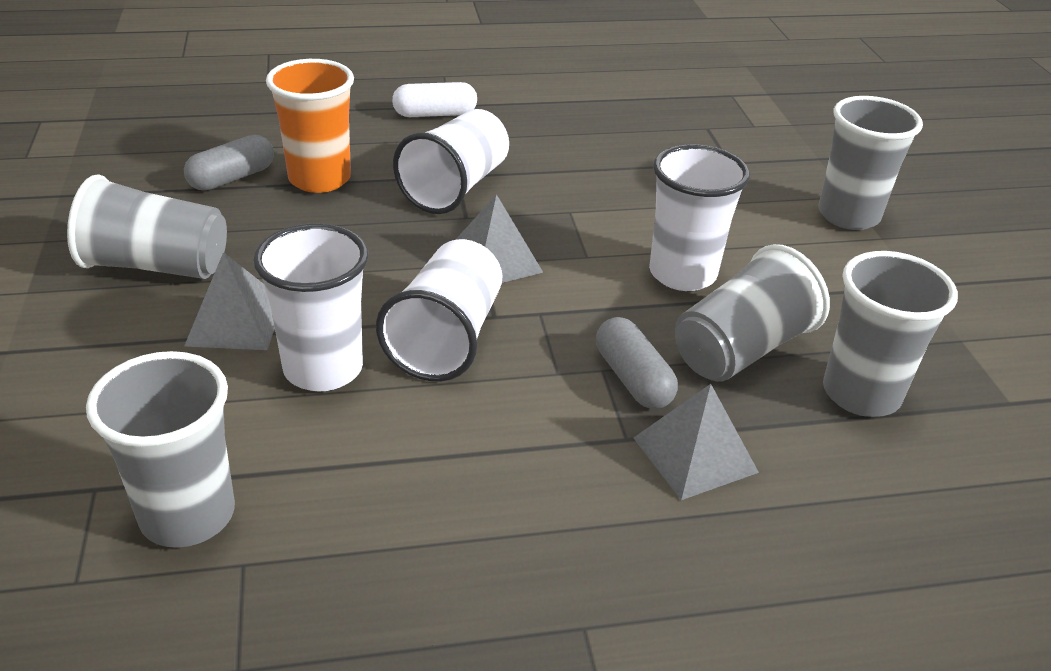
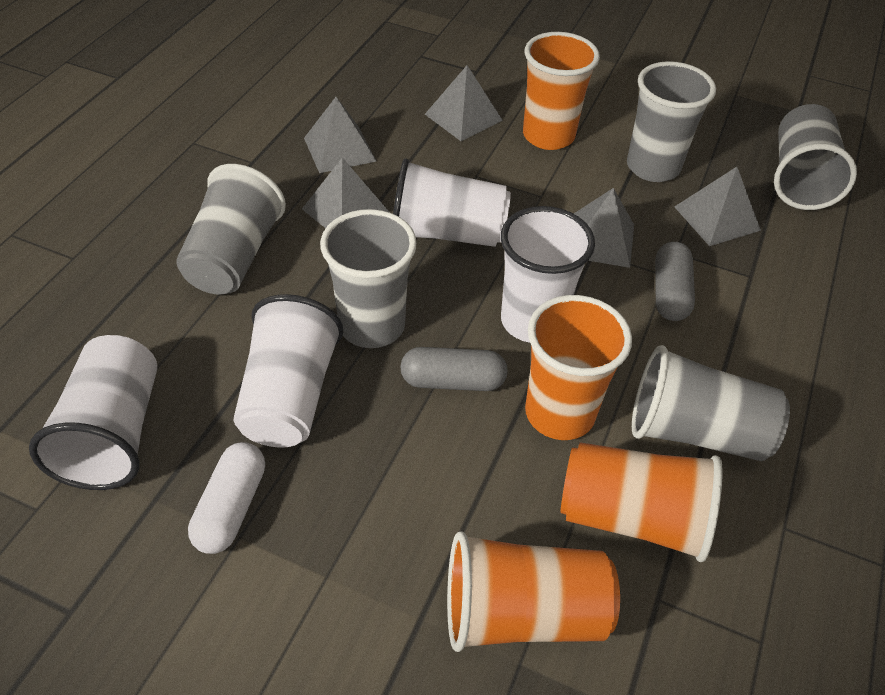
grey pyramid: 3 -> 5
orange cup: 1 -> 4

